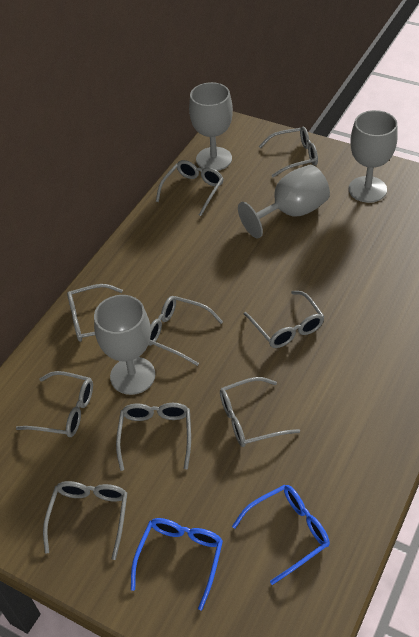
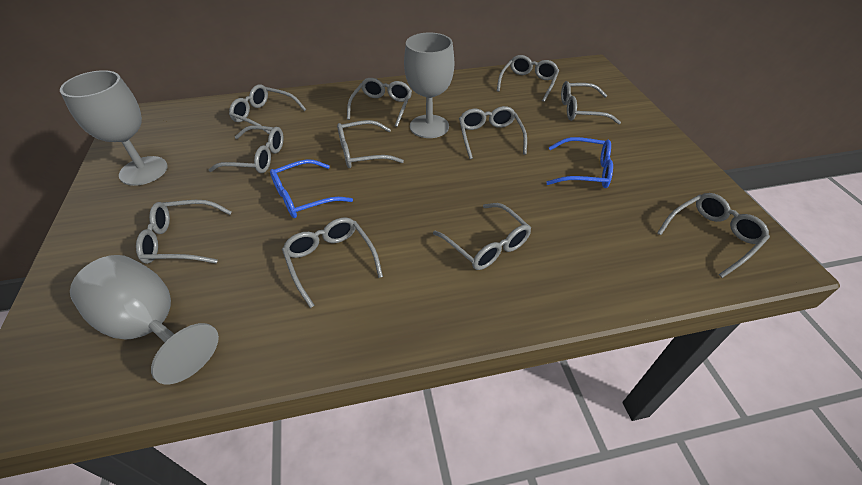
grey glasses: 9 -> 11
grey goblet: 4 -> 3

